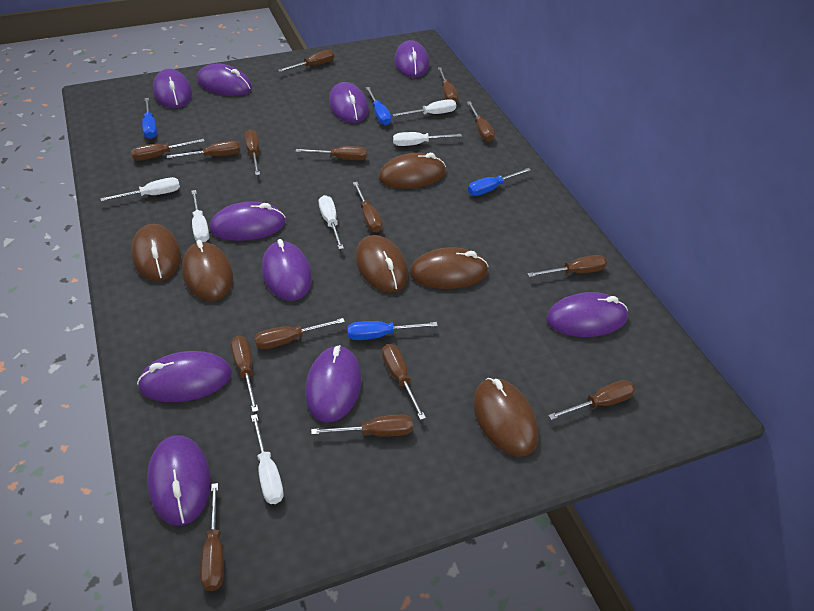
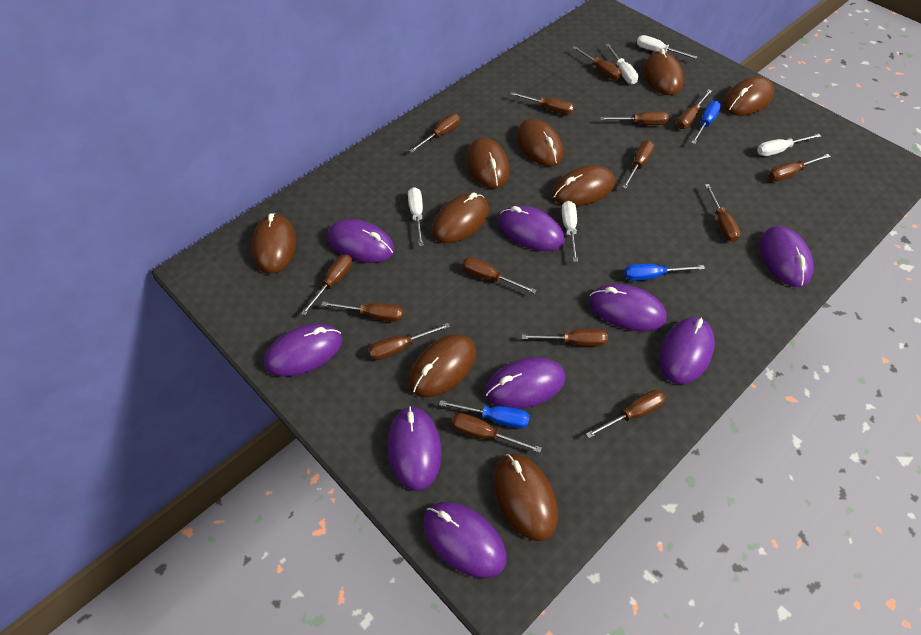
blue screwdriver: 4 -> 3
brown mouse: 6 -> 9
purple mouse: 10 -> 9
white screwdriver: 6 -> 5

